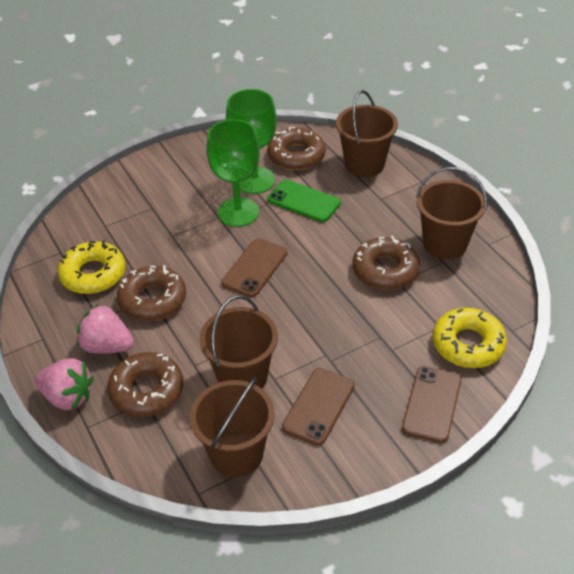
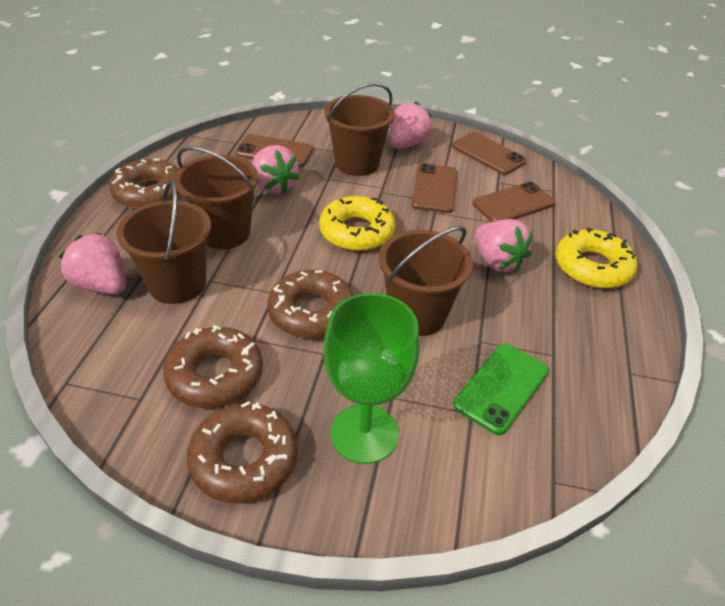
brown phone: 3 -> 4
green goblet: 2 -> 1
pink strawberry: 2 -> 4

